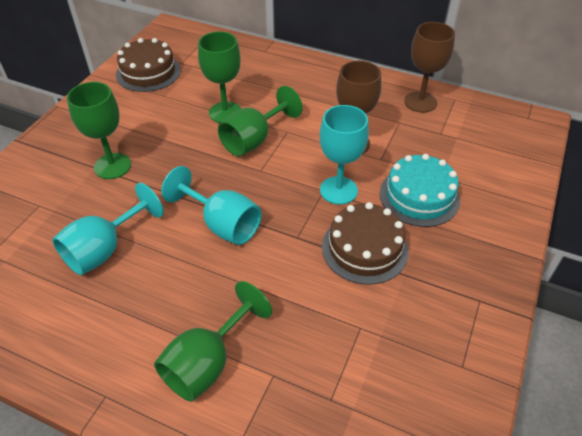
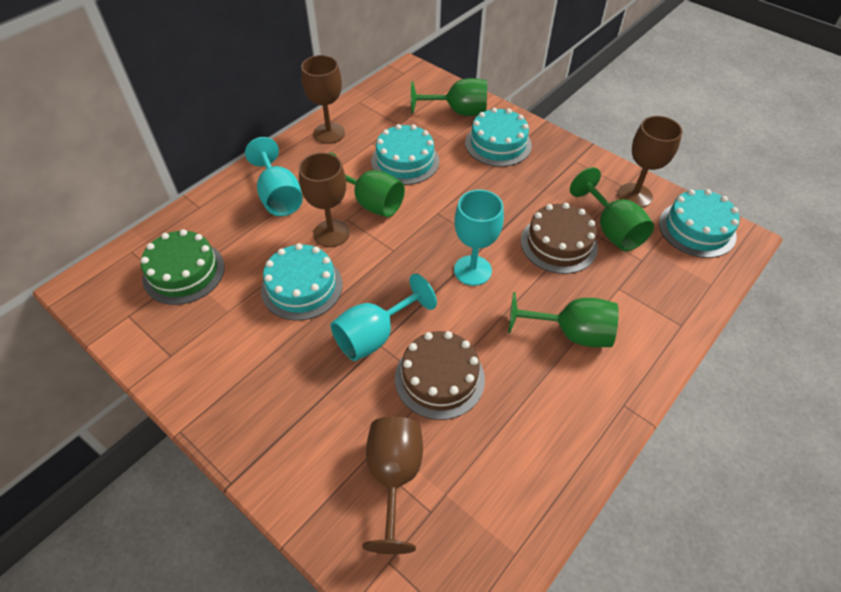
brown goblet: 2 -> 4
green cake: 0 -> 1
turquoise cake: 1 -> 4

